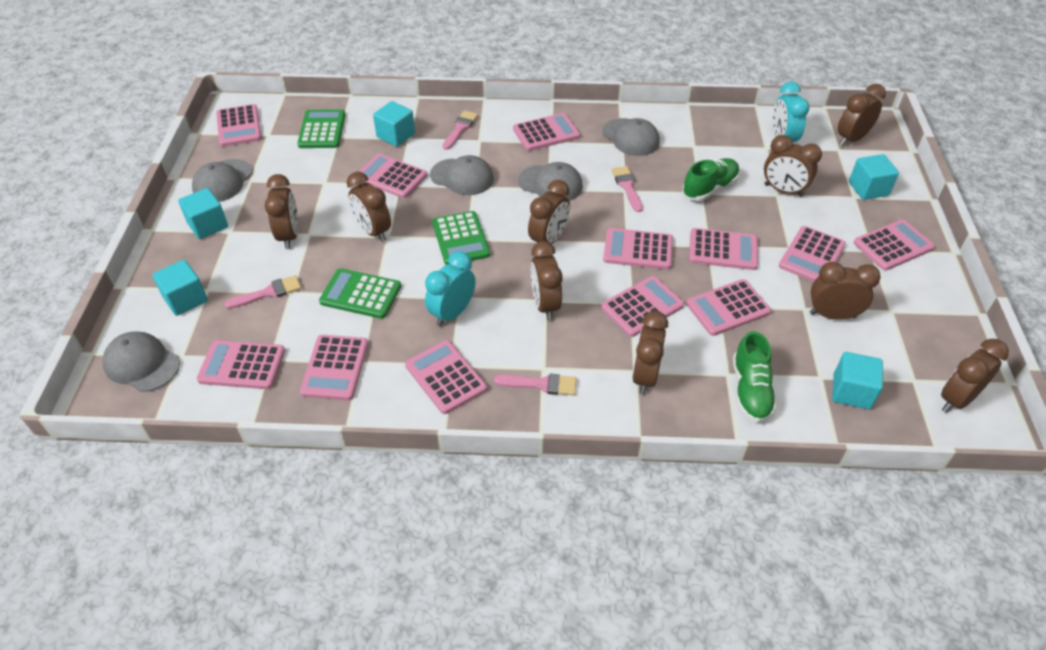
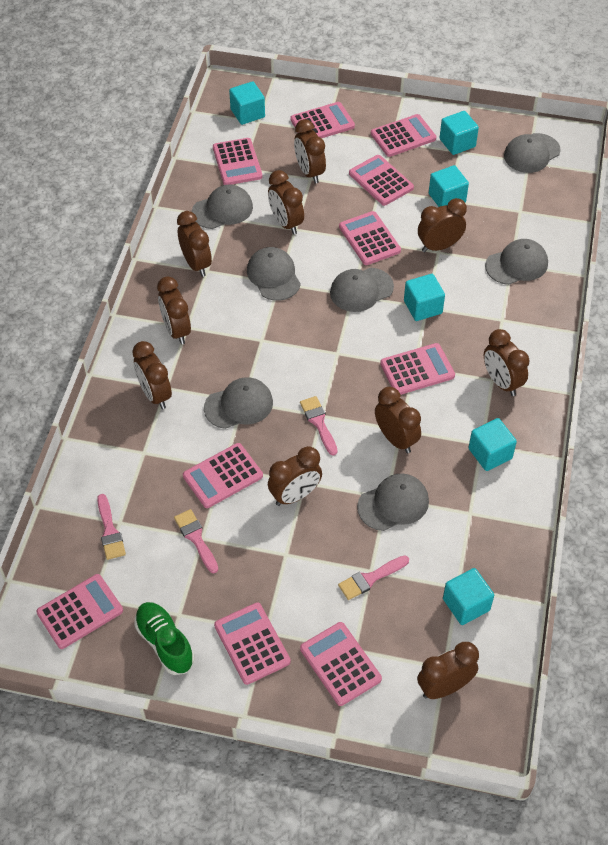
brown clock: 9 -> 10
green calculator: 3 -> 0
green shoe: 2 -> 1
grey cap: 5 -> 7
pink calculator: 12 -> 10
turquoise clock: 2 -> 0
turquoise cube: 5 -> 6

